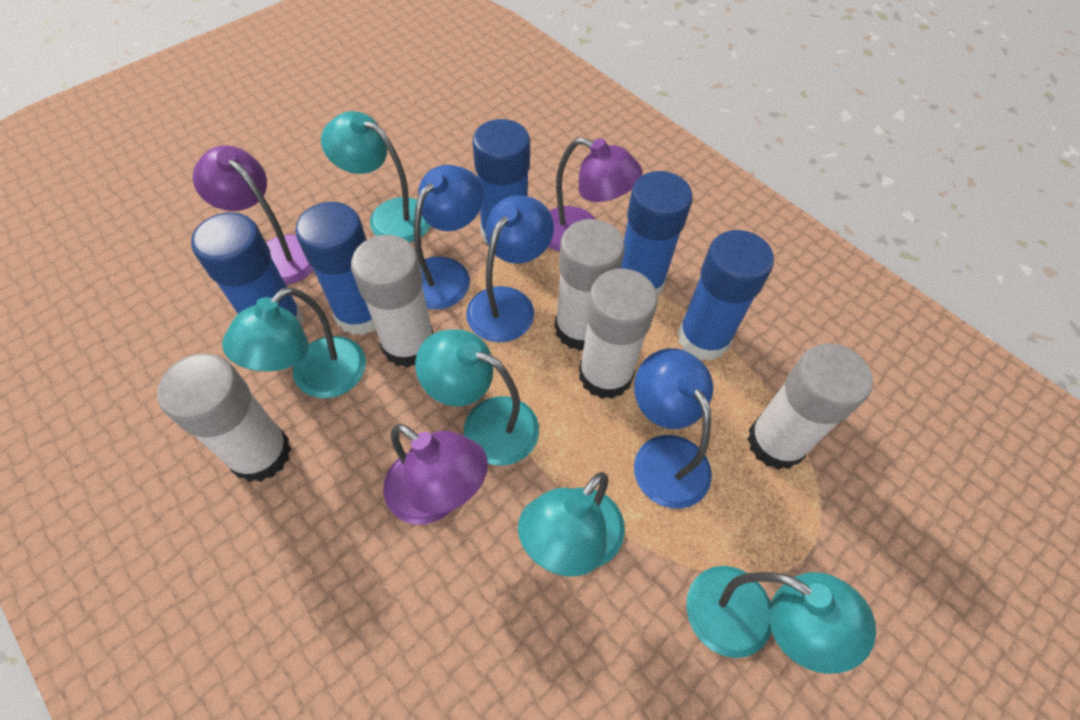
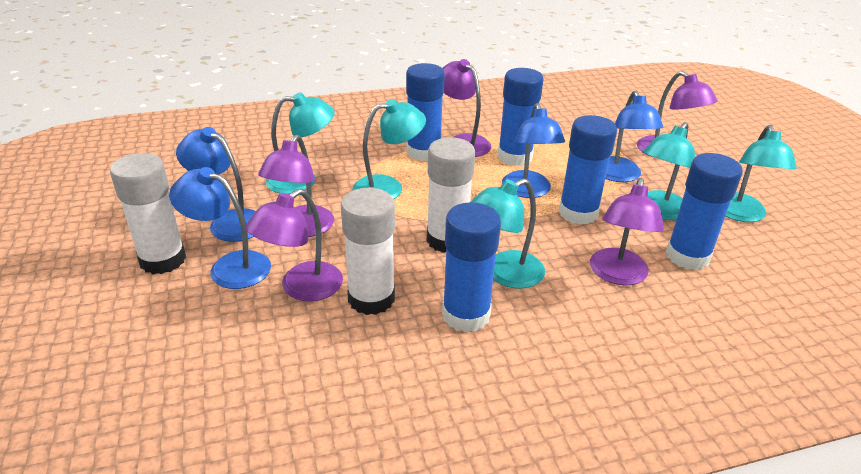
blue lamp: 3 -> 4
purple lamp: 3 -> 5
white glue stick: 5 -> 3

